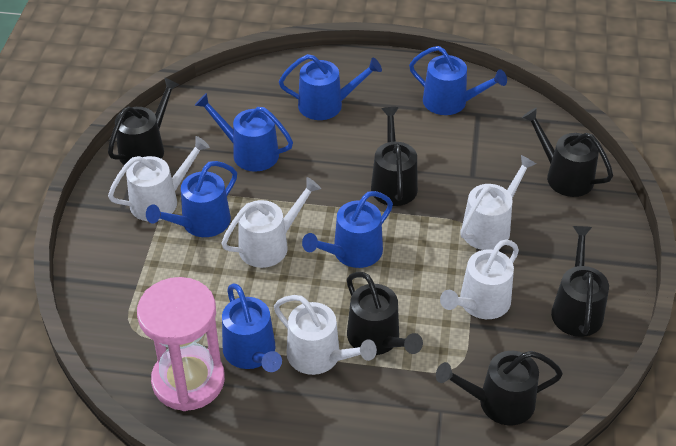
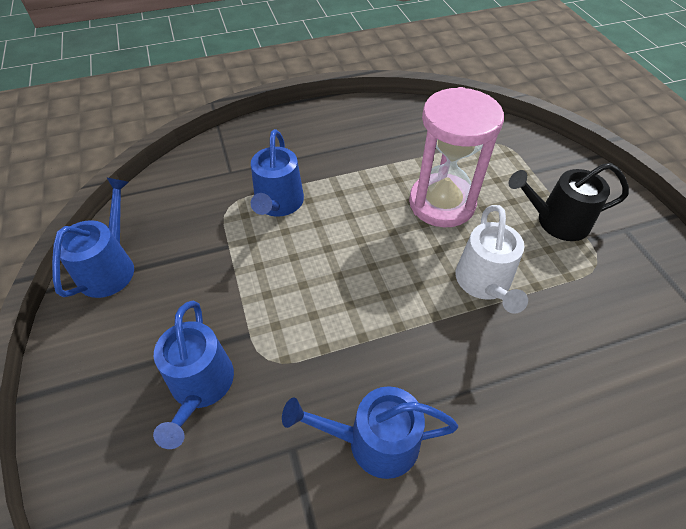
black watering can: 6 -> 1
blue watering can: 6 -> 4
white watering can: 5 -> 1

